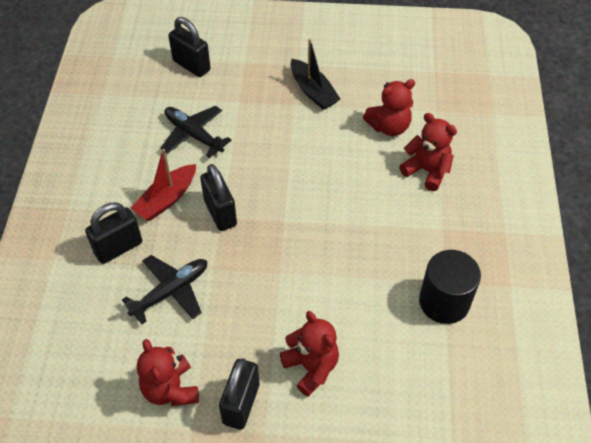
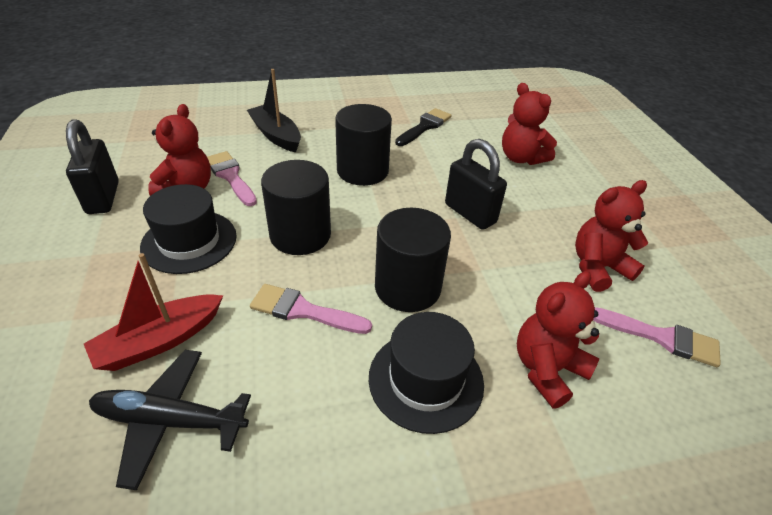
black brush: 0 -> 1
black cylinder: 1 -> 3
black hat: 0 -> 2
black padlock: 4 -> 2
black plane: 2 -> 1
pink brush: 0 -> 3

